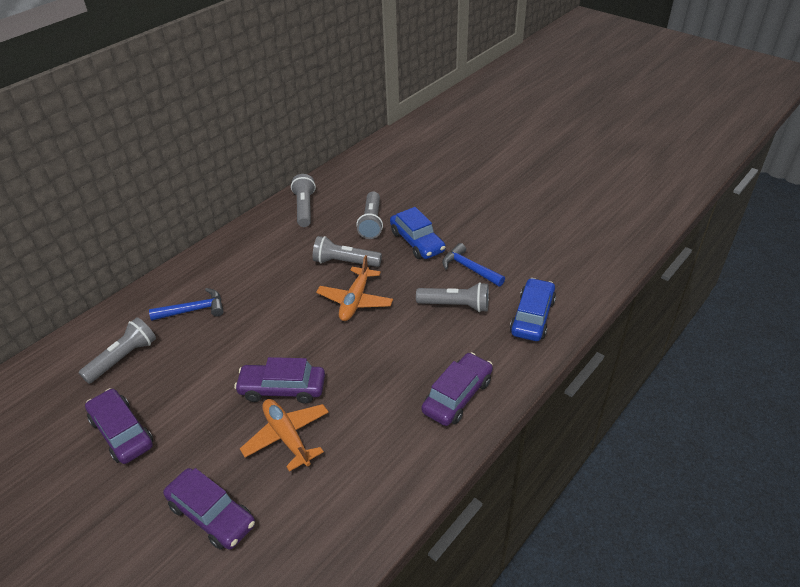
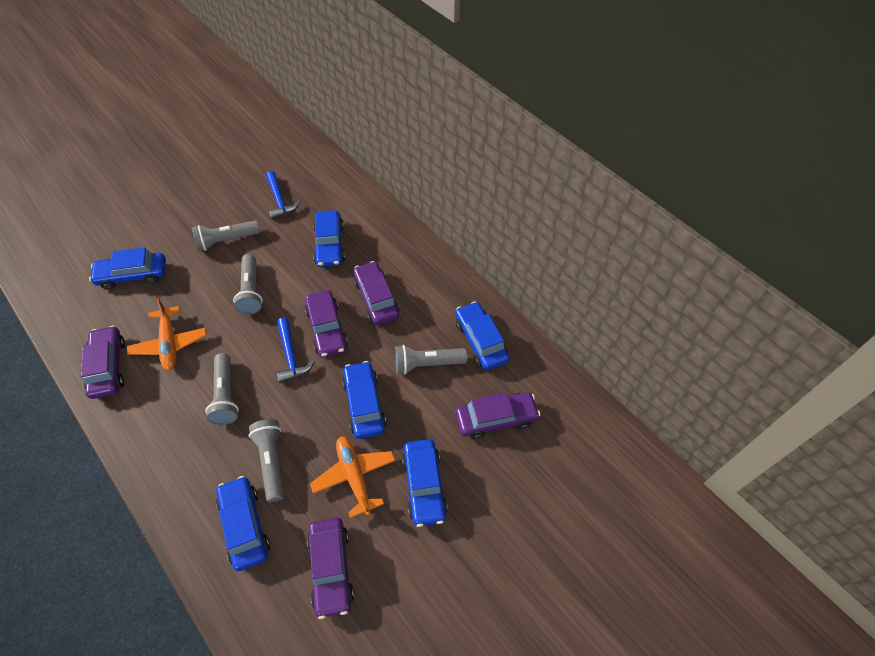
blue car: 2 -> 6
purple car: 4 -> 5

